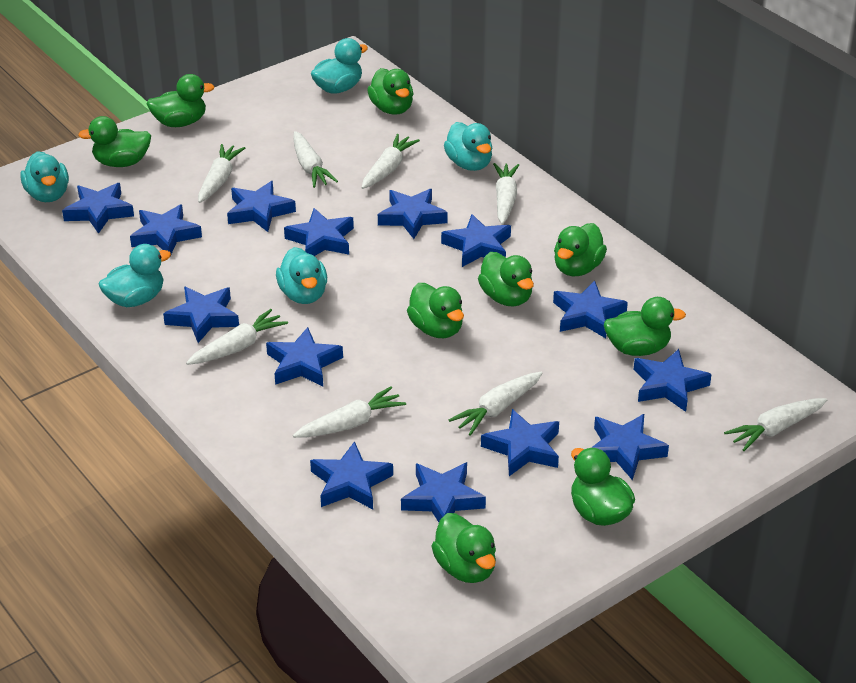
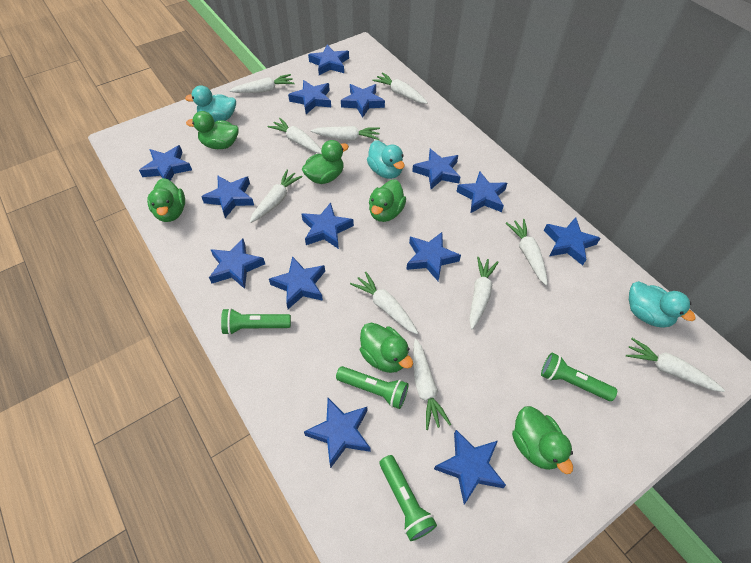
green duck: 9 -> 6
green flashlight: 0 -> 4
turquoise duck: 5 -> 3
white carrot: 8 -> 10

